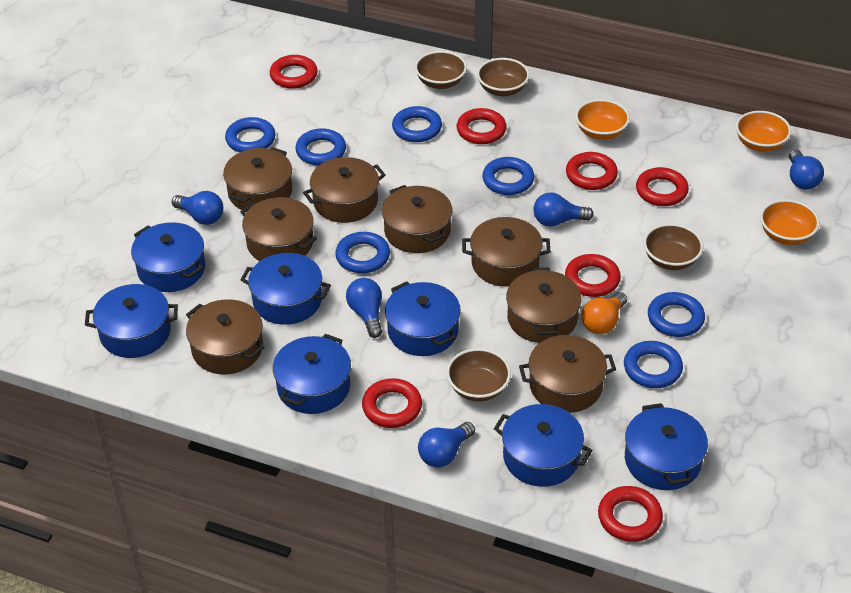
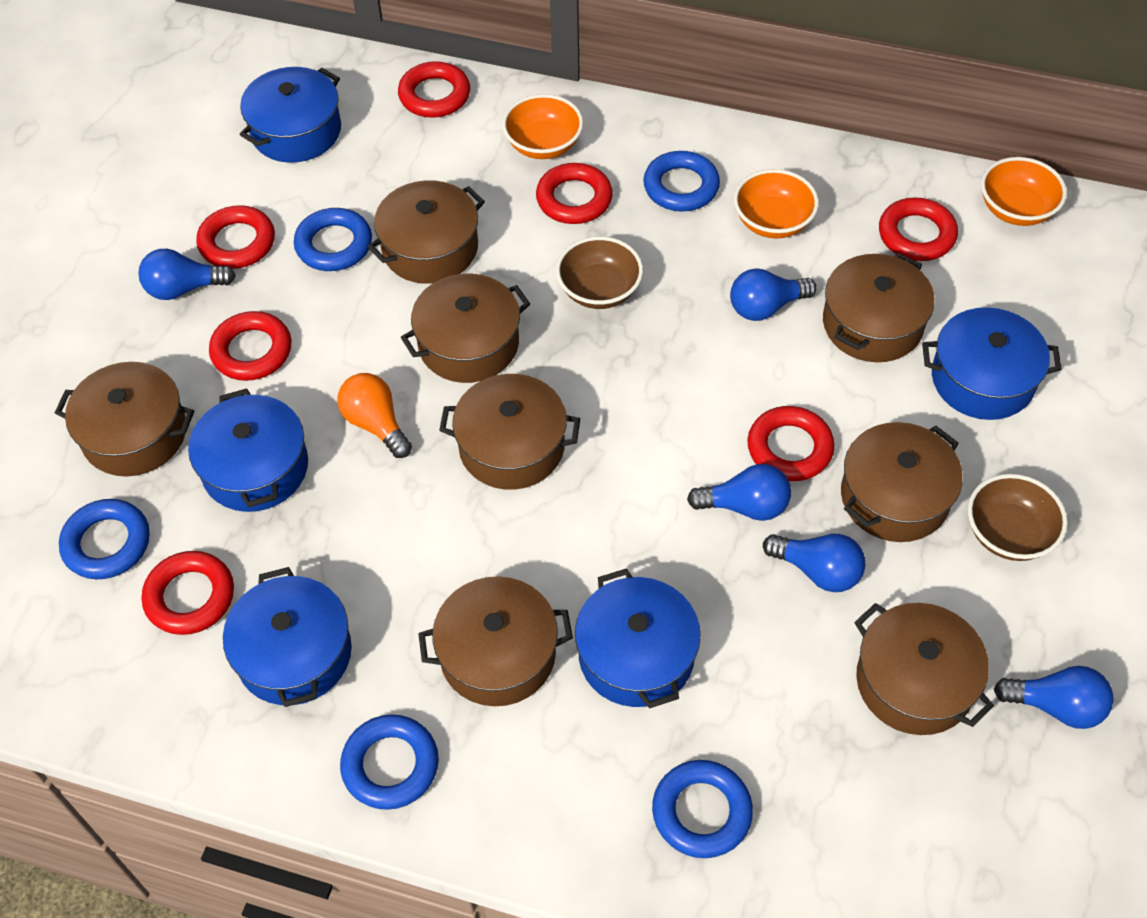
blue pot: 7 -> 5
blue ring: 7 -> 5
brown bowl: 4 -> 2

